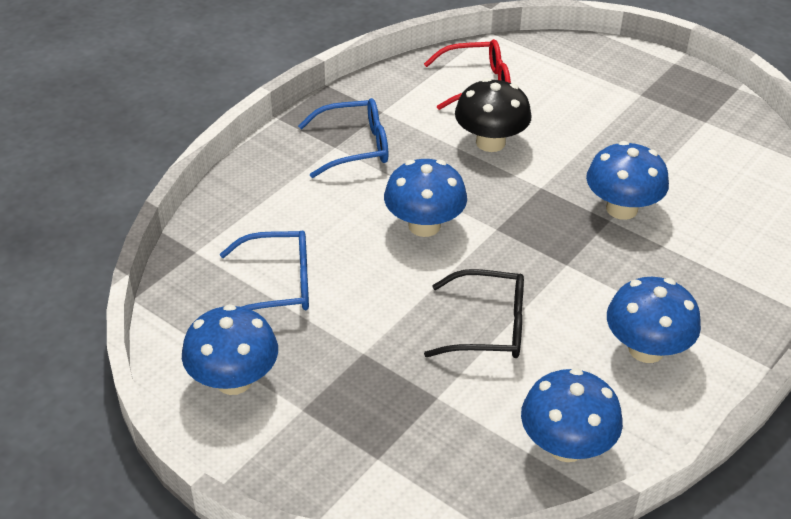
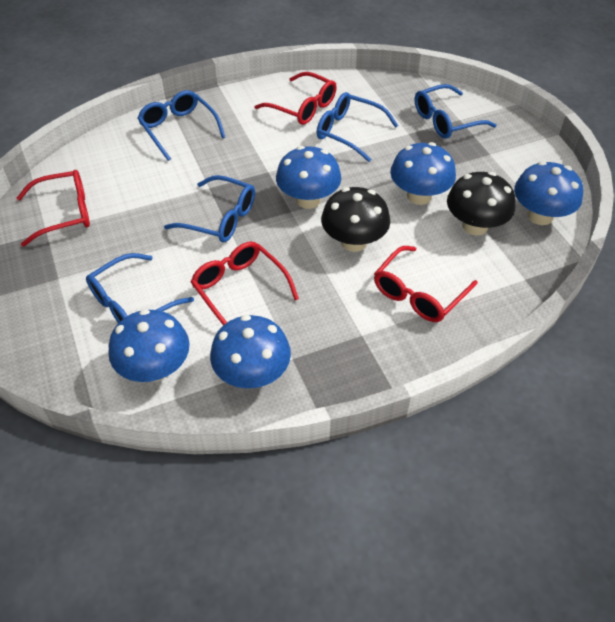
black glasses: 1 -> 0
black mushroom: 1 -> 2
blue glasses: 2 -> 5
red glasses: 1 -> 4

